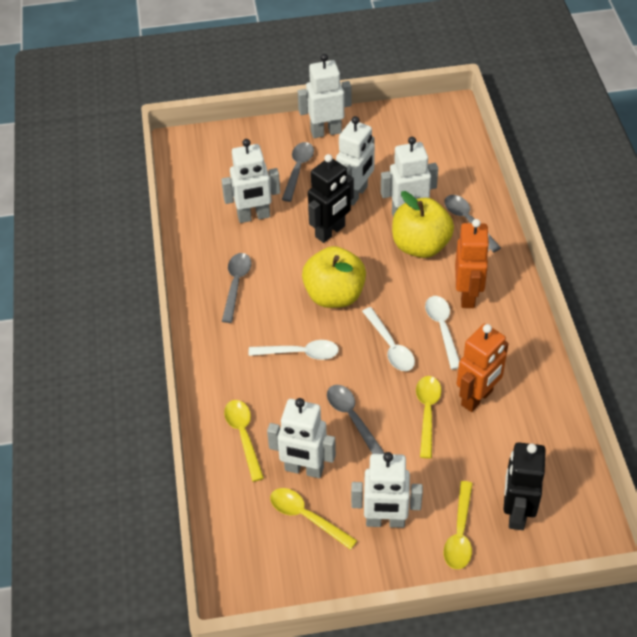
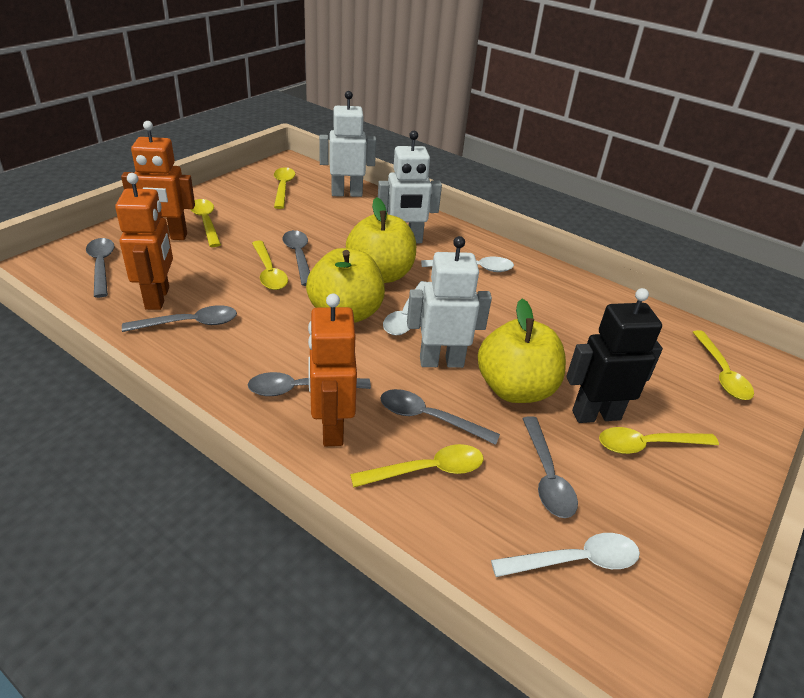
black robot: 2 -> 1
grey spoon: 4 -> 6
orange robot: 2 -> 3
white robot: 6 -> 3
yellow apple: 2 -> 3
yellow spoon: 4 -> 6

